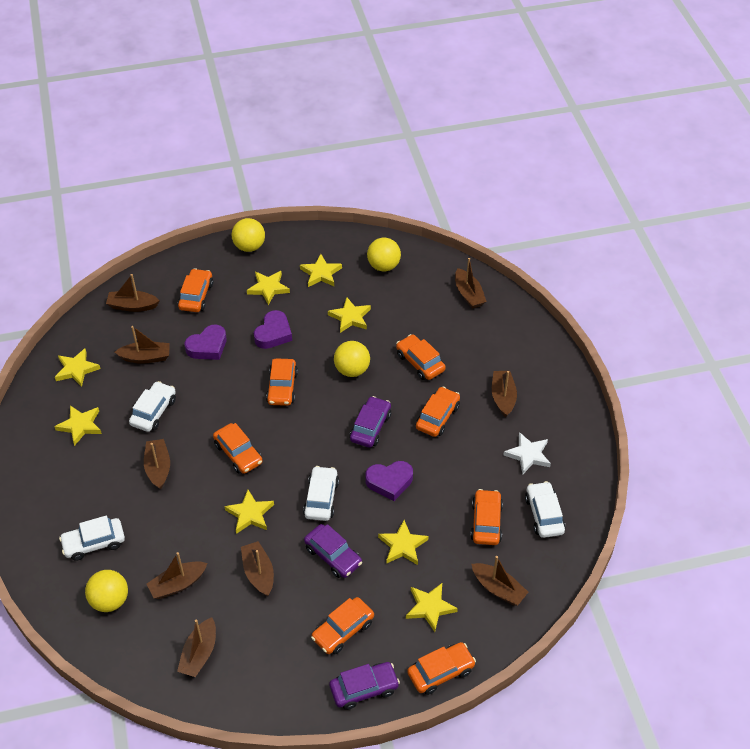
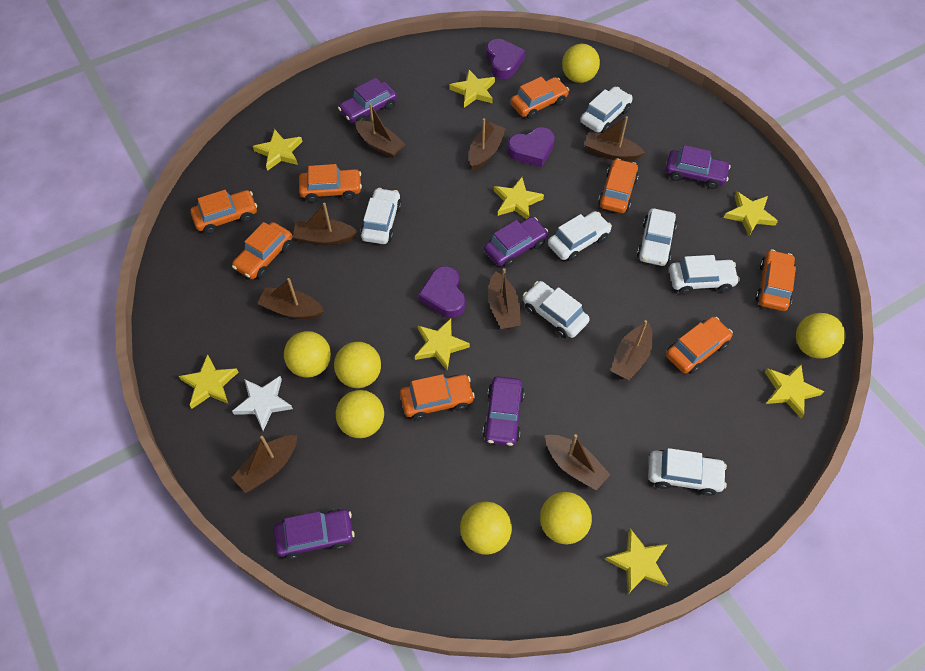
purple car: 3 -> 5
white car: 4 -> 7
yellow ball: 4 -> 7

